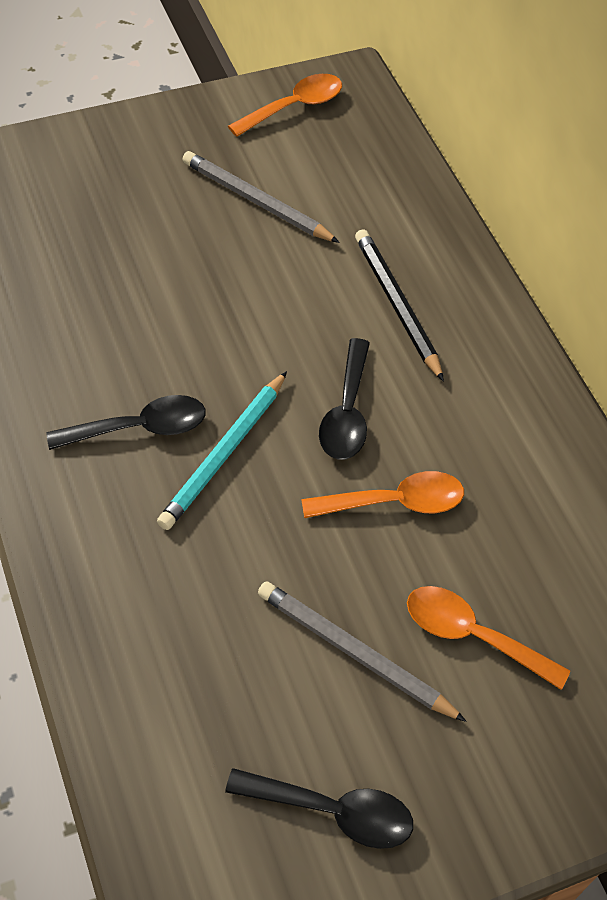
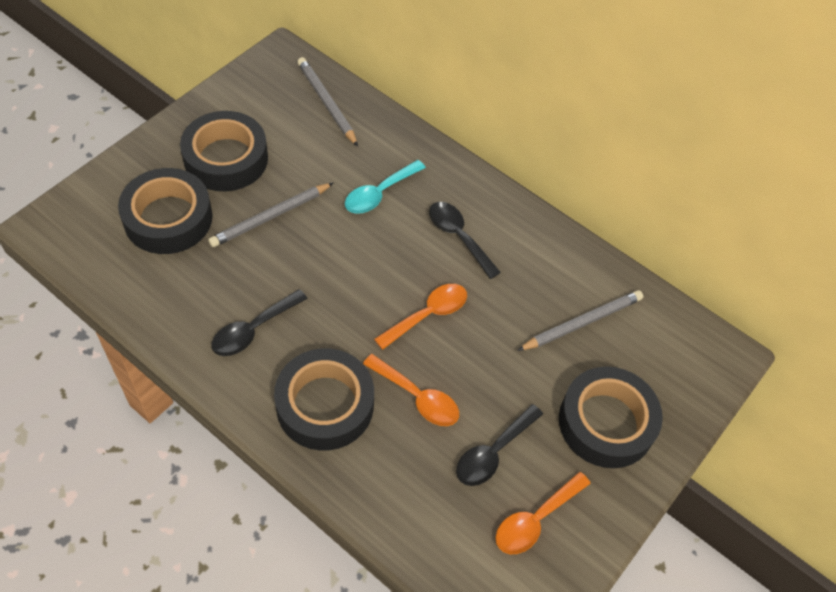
black pencil: 1 -> 0
black tape: 0 -> 4
grey pencil: 2 -> 3
turquoise pencil: 1 -> 0
turquoise spoon: 0 -> 1

